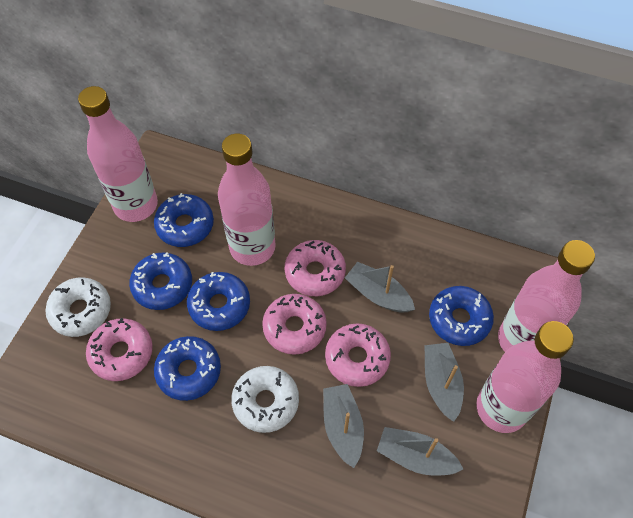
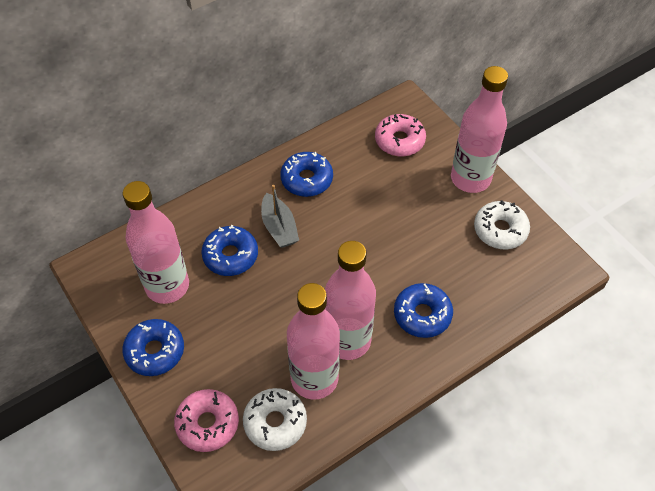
blue donut: 5 -> 4
grey boat: 4 -> 1
pink donut: 4 -> 2

